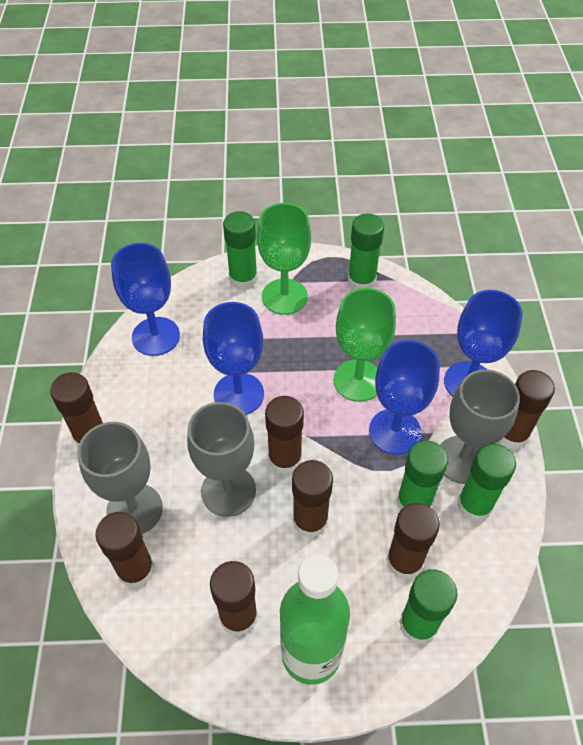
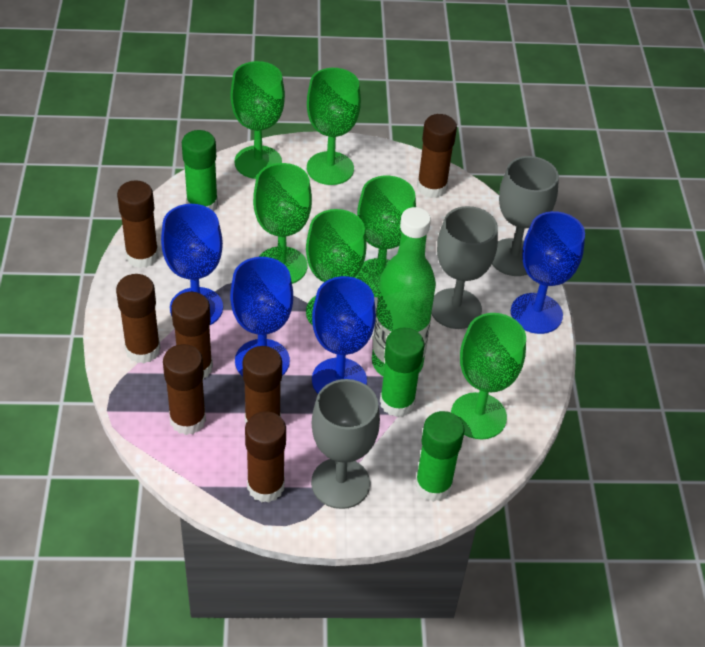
green glue stick: 5 -> 3
green goblet: 2 -> 6

